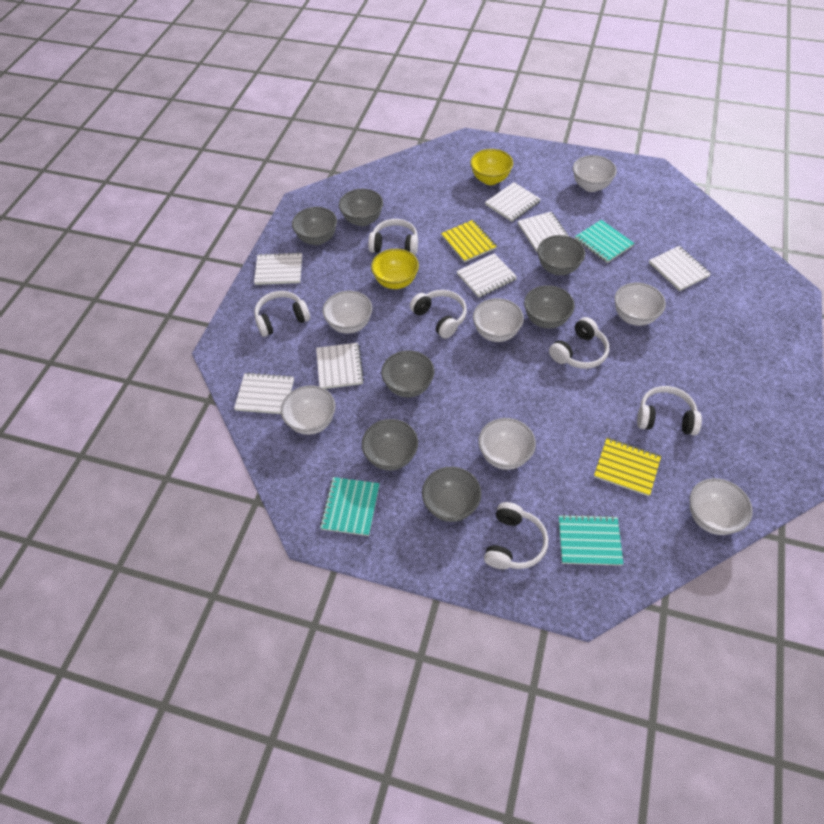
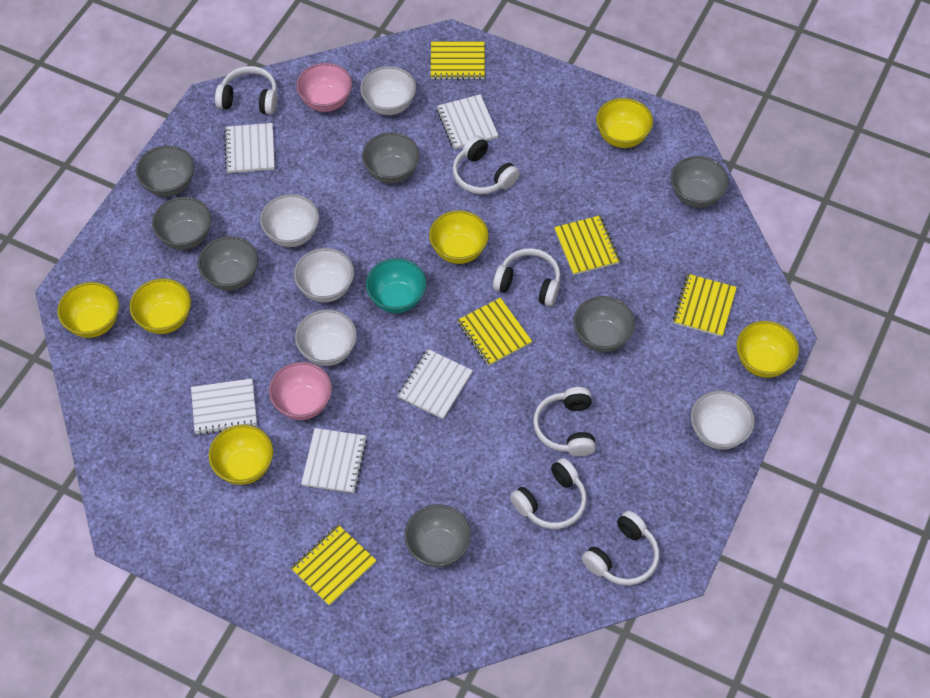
pink bowl: 0 -> 2
turquoise bowl: 0 -> 1
turquoise notebook: 3 -> 0
white bowl: 7 -> 5
white notebook: 7 -> 5
yellow bowl: 2 -> 6
yellow notebook: 2 -> 5

